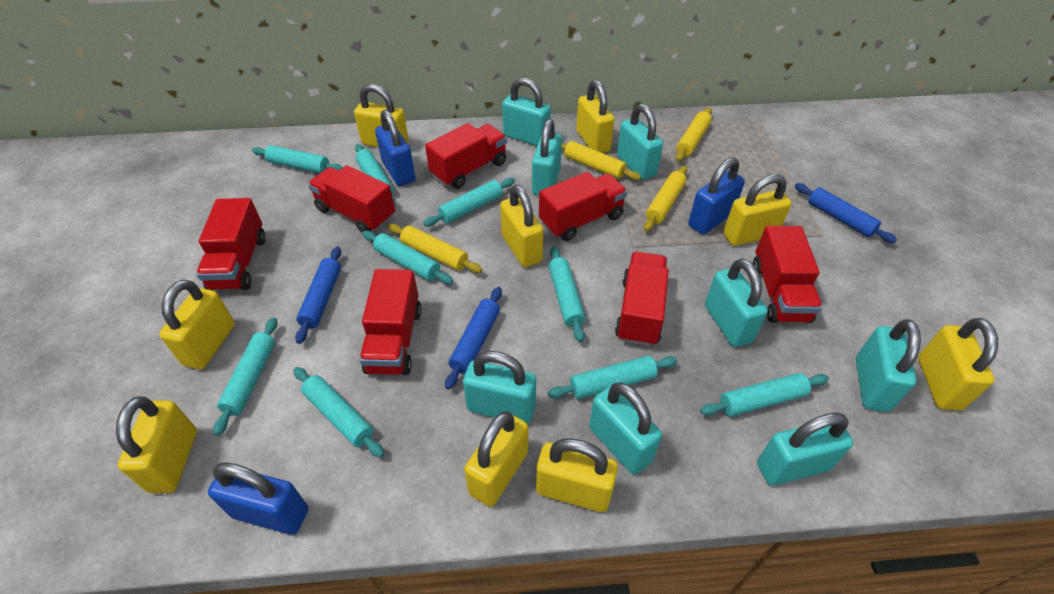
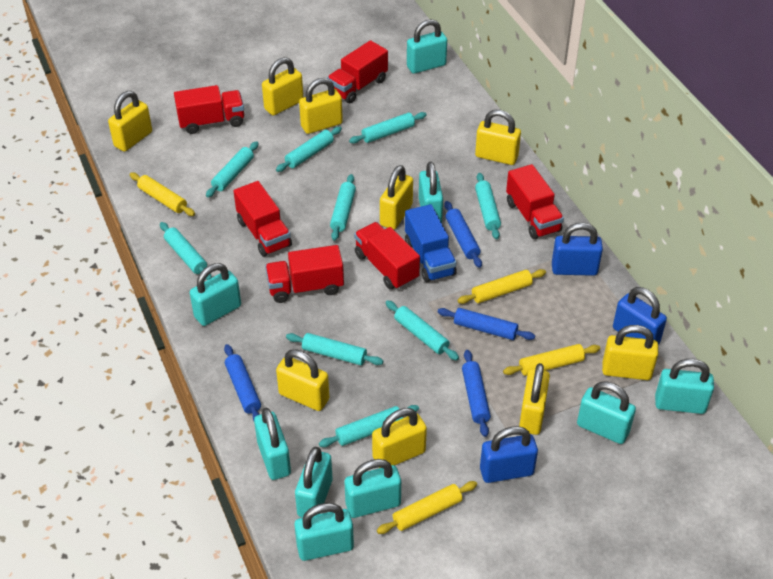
blue rolling pin: 3 -> 4
blue truck: 0 -> 1
red truck: 7 -> 6
turquoise padlock: 8 -> 9

